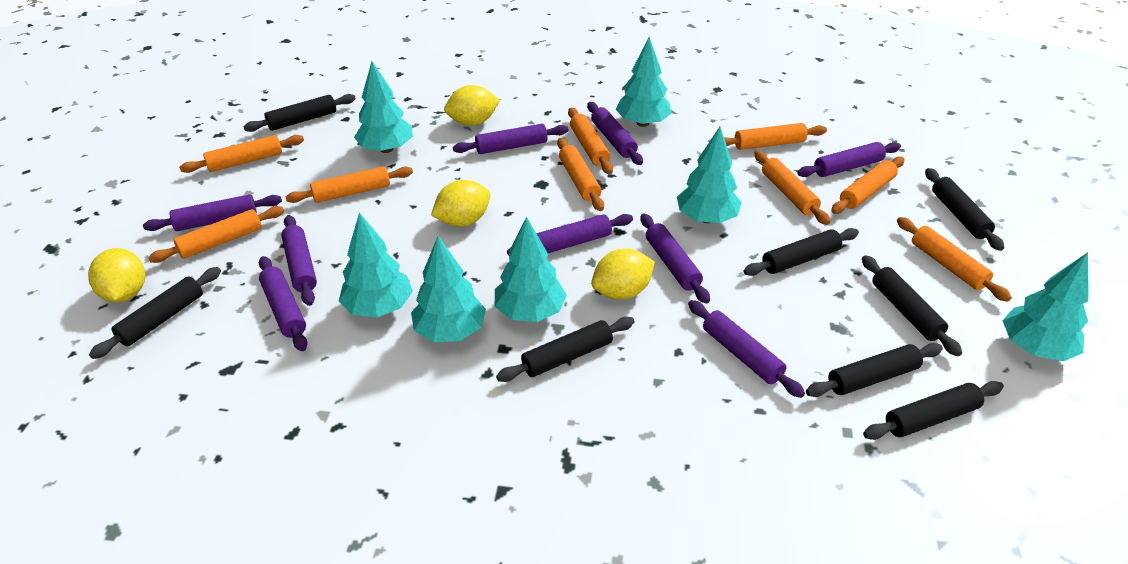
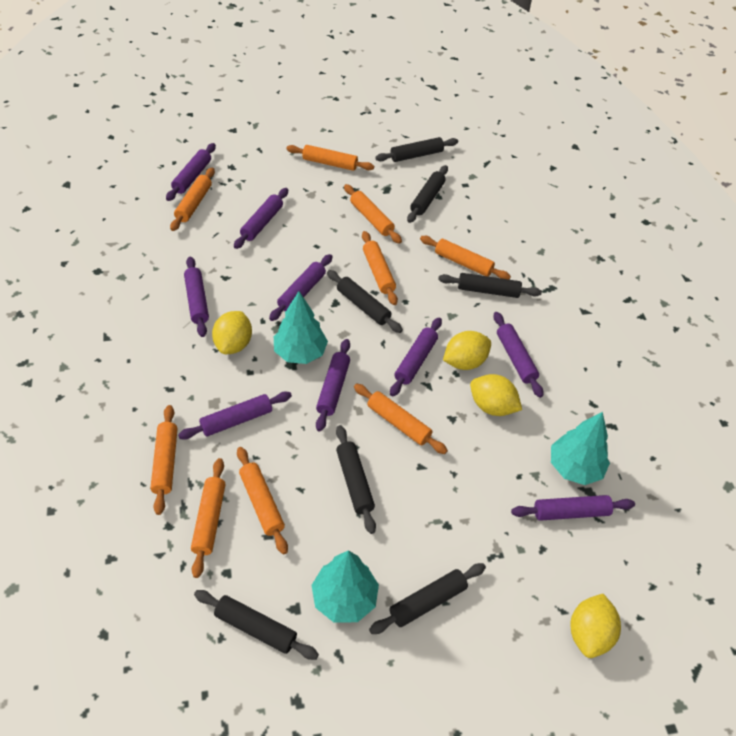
black rolling pin: 8 -> 7
turquoise tree: 7 -> 3

